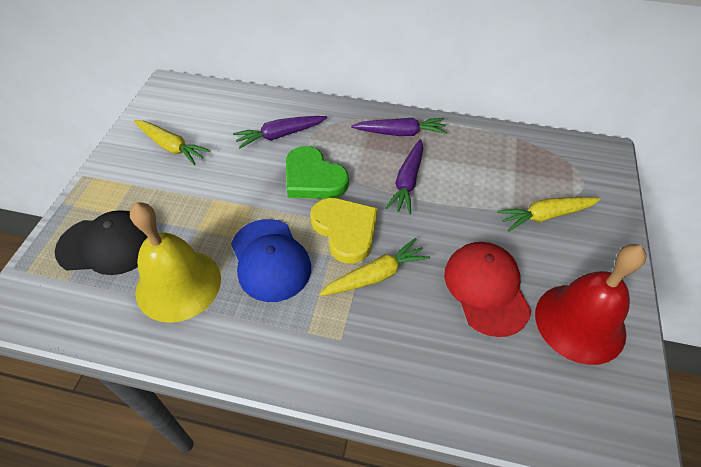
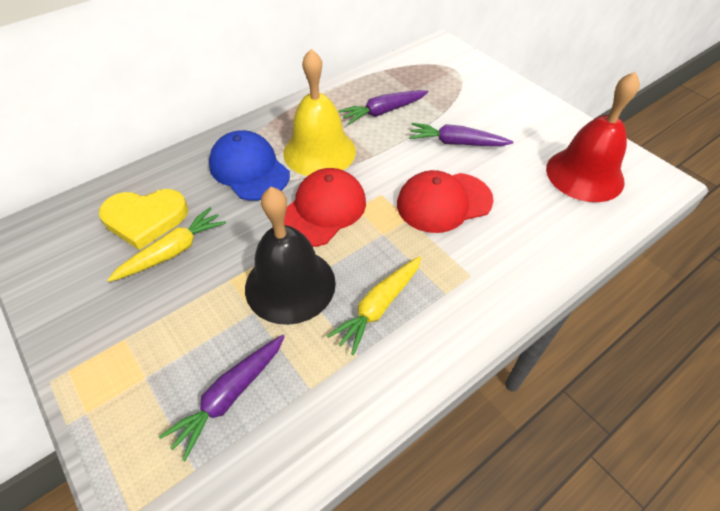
black bell: 0 -> 1
black cap: 1 -> 0
green heart: 1 -> 0
red cap: 1 -> 2
yellow carrot: 3 -> 2

